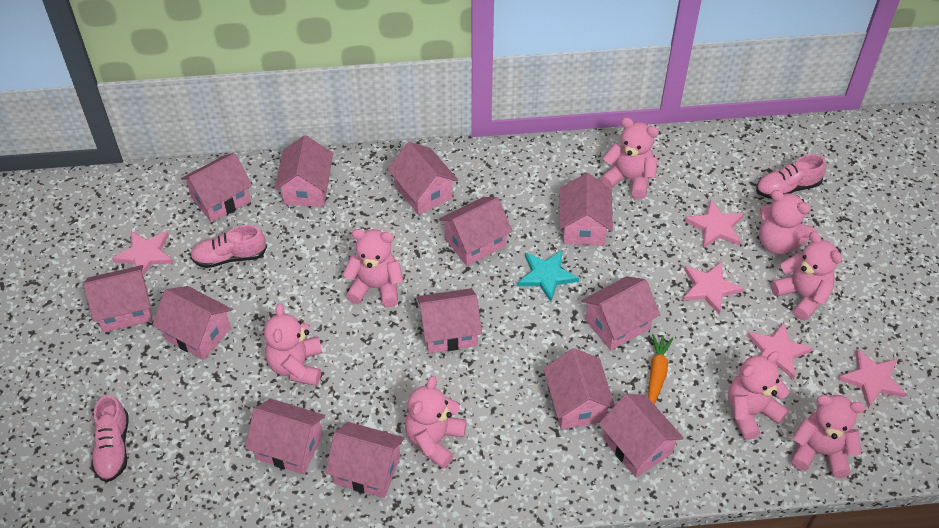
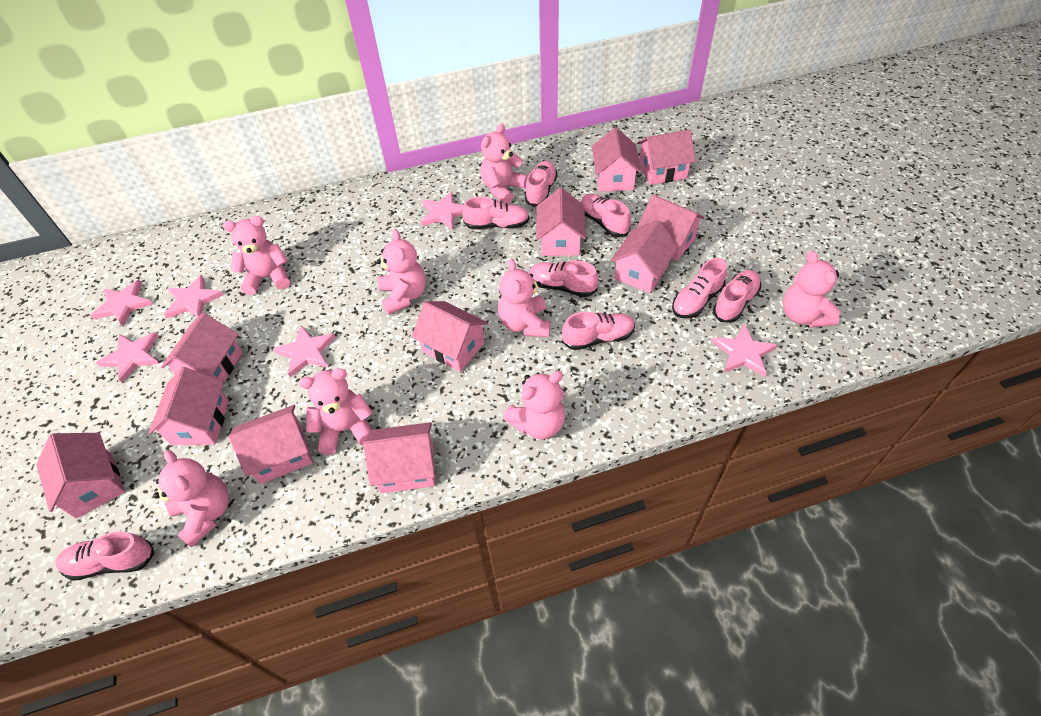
orange carrot: 1 -> 0
pink house: 13 -> 11
pink shoe: 3 -> 8
pink star: 5 -> 6
turquoise star: 1 -> 0

